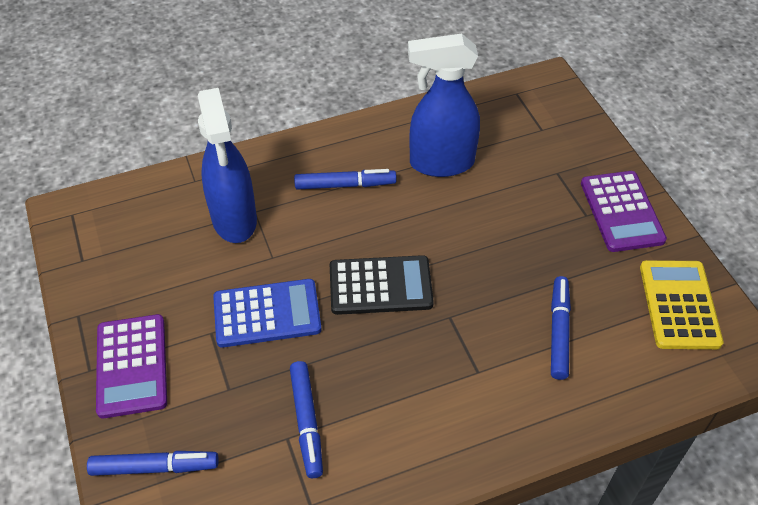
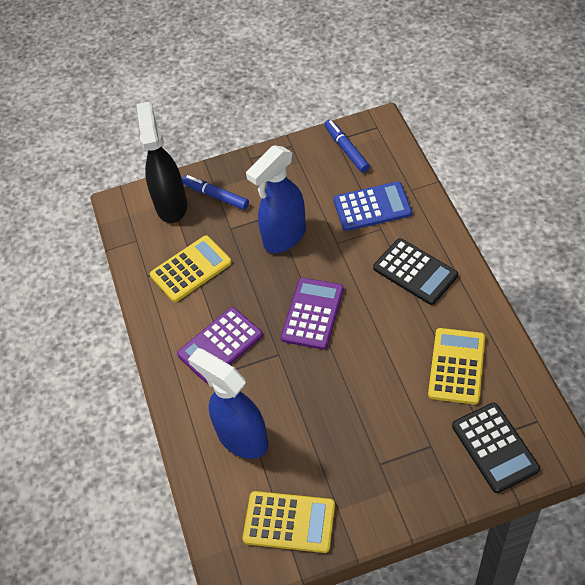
black calculator: 1 -> 2
black spray bottle: 0 -> 1
blue marker: 4 -> 2
yellow calculator: 1 -> 3

